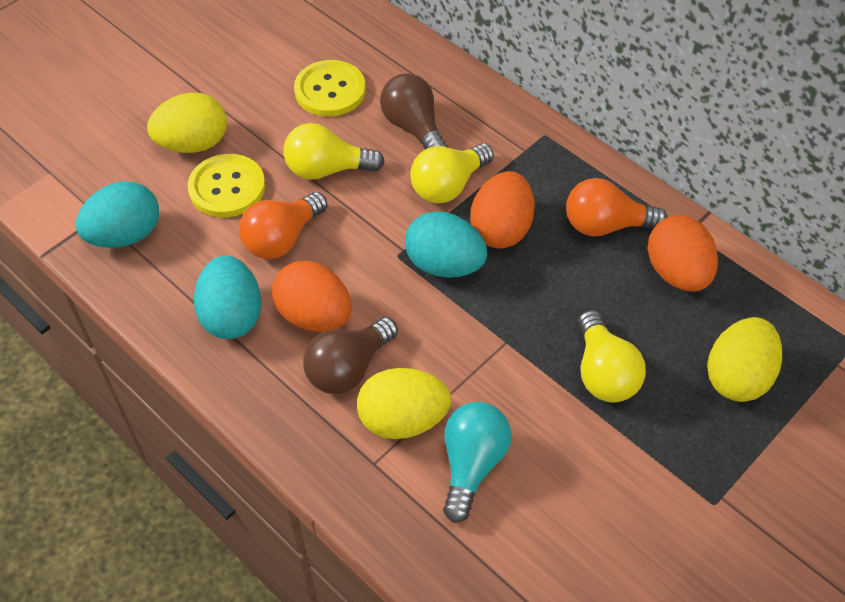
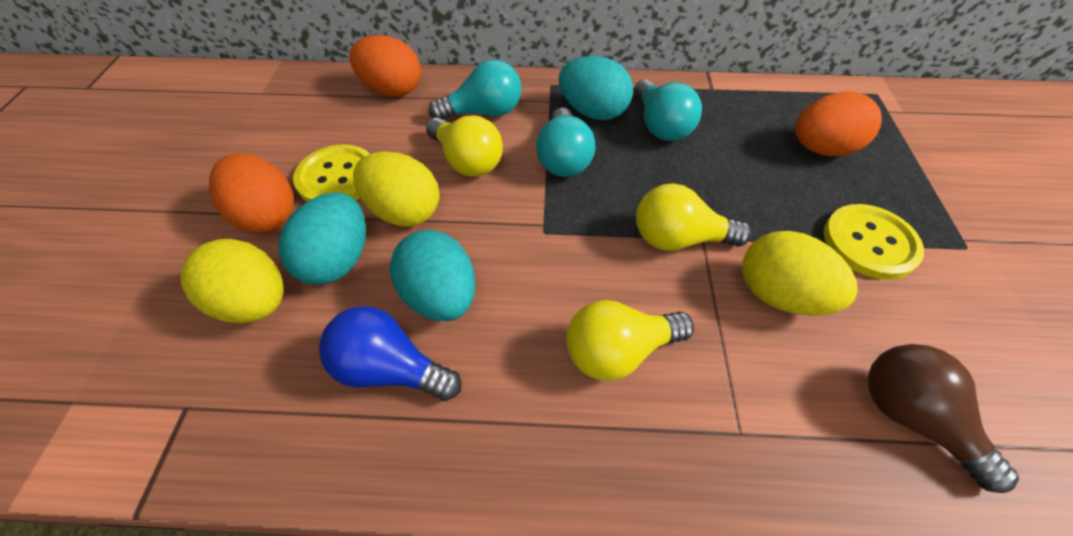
blue light bulb: 0 -> 1
brown light bulb: 2 -> 1
orange light bulb: 2 -> 0
turquoise light bulb: 1 -> 3

